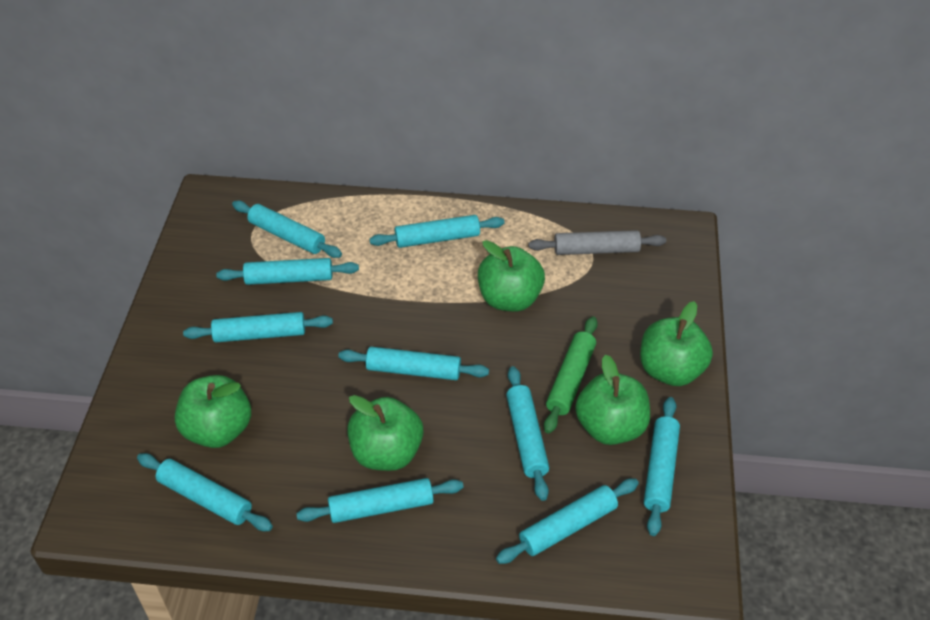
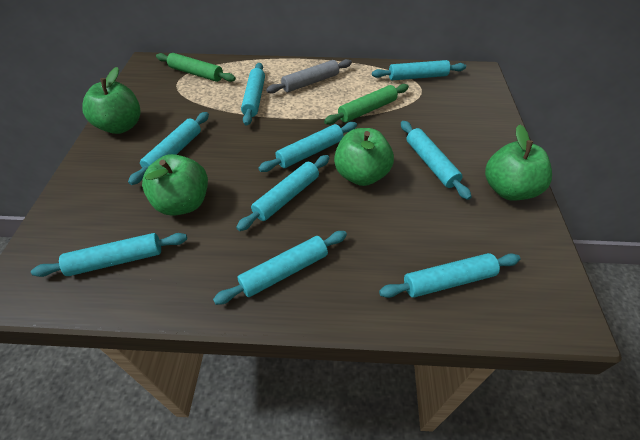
green apple: 5 -> 4
green rolling pin: 1 -> 2
turquoise rolling pin: 10 -> 9

